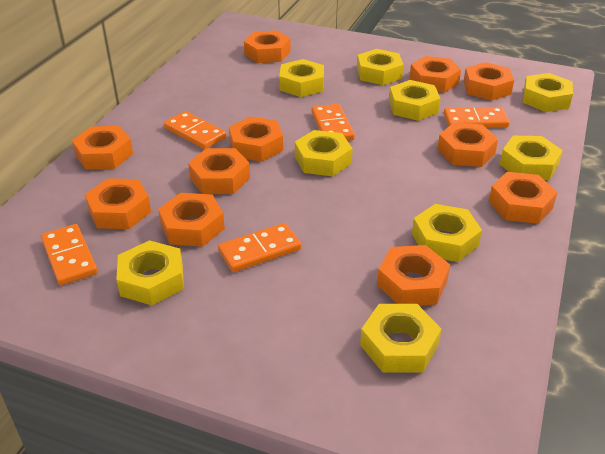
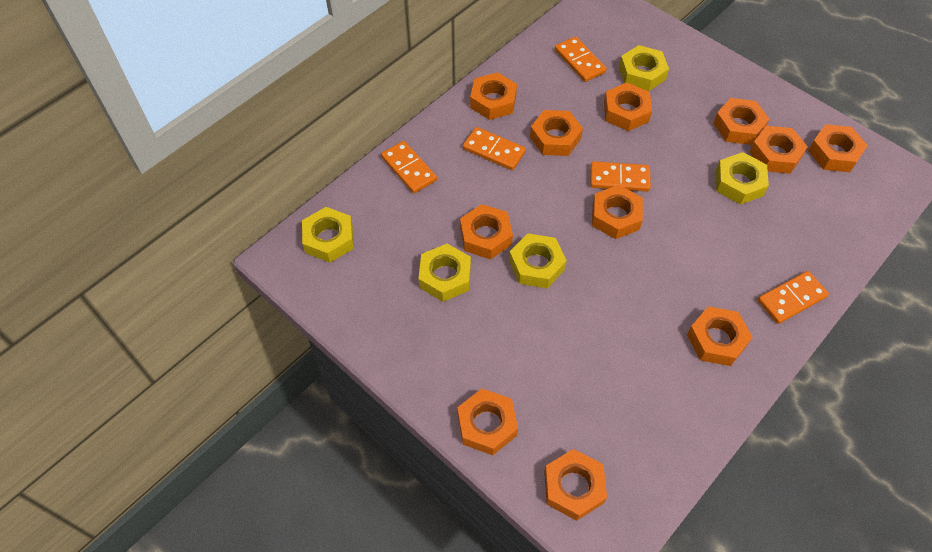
yellow nut: 9 -> 5

